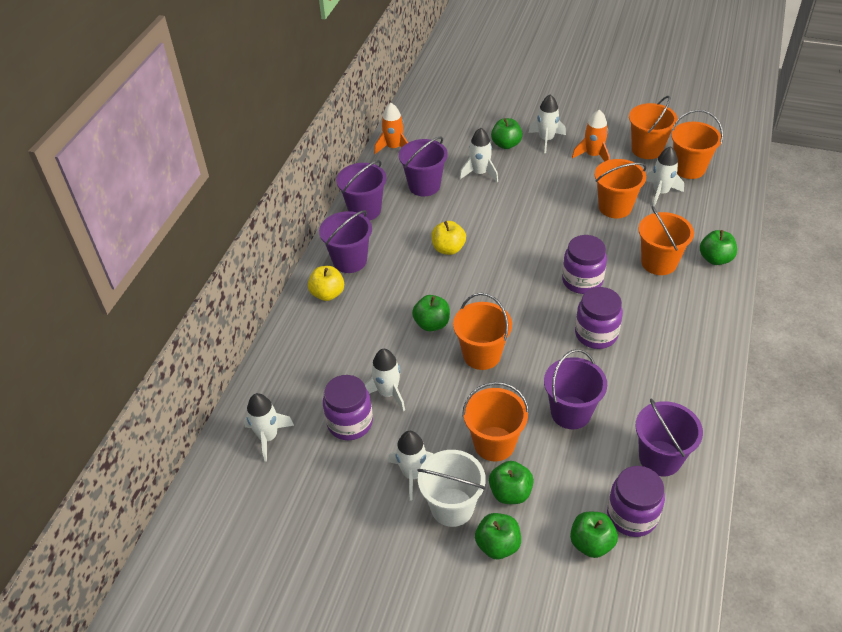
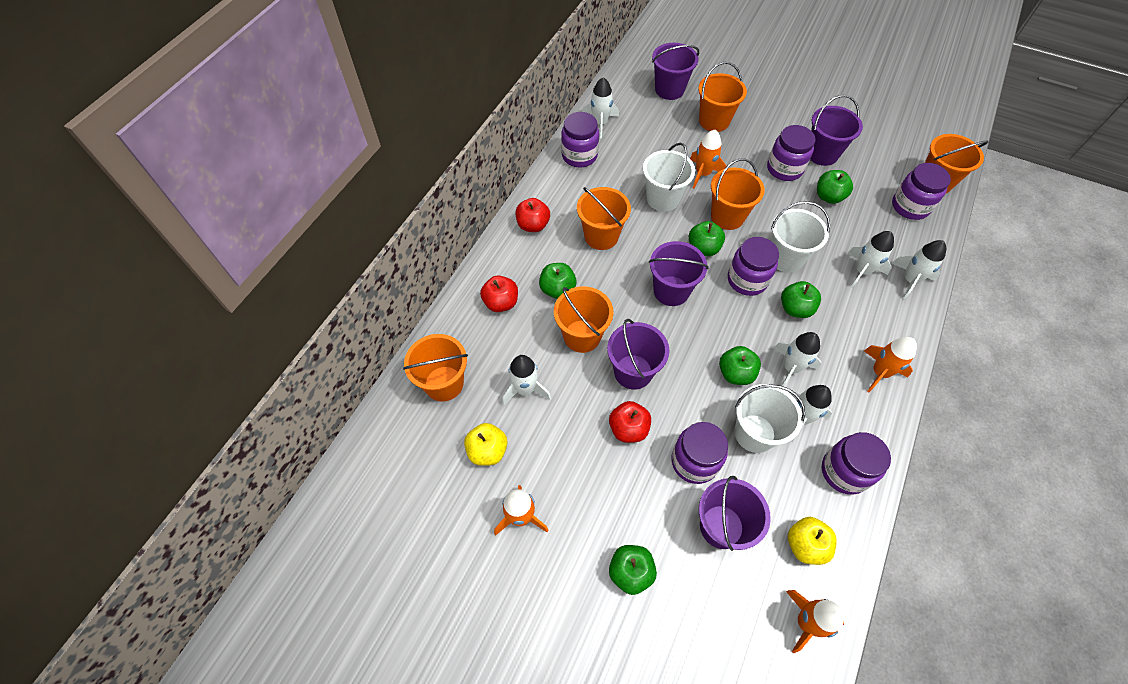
orange rocket: 2 -> 4
purple jar: 4 -> 6
red apple: 0 -> 3
white bucket: 1 -> 3

